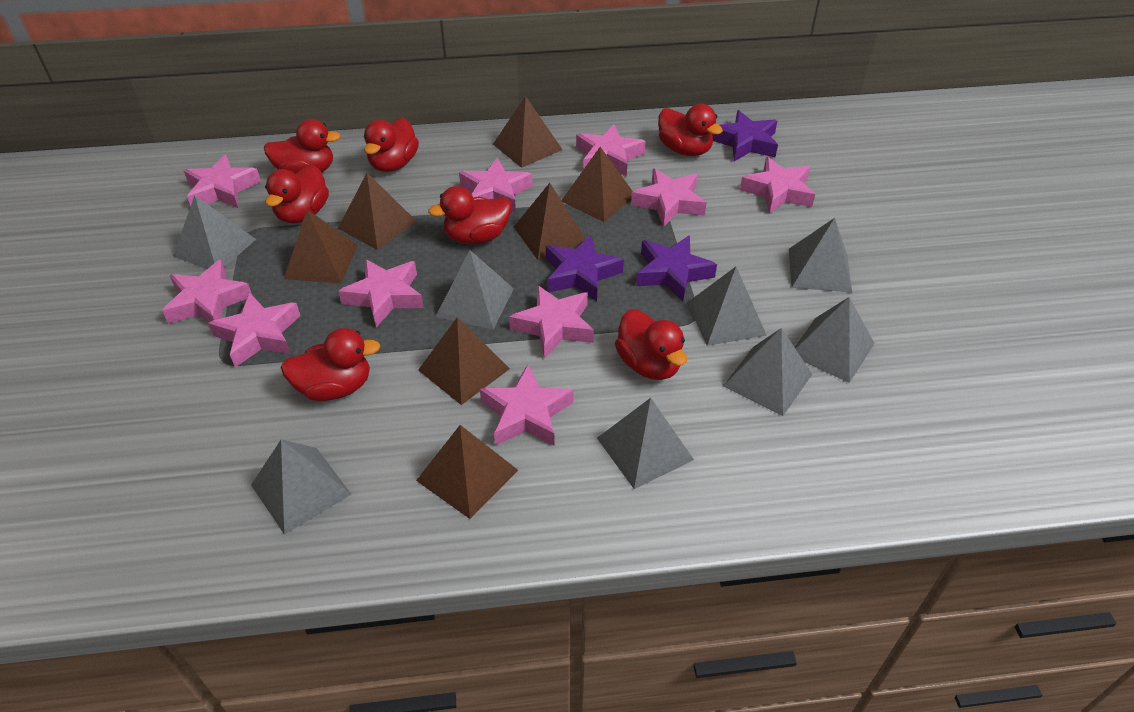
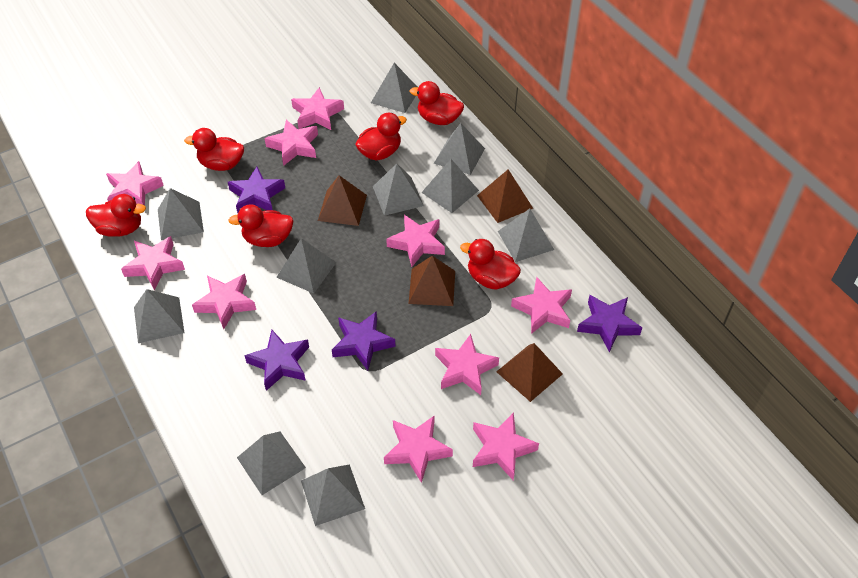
brown pyramid: 7 -> 4
grey pyramid: 8 -> 10
purple star: 3 -> 4
red duck: 7 -> 6

